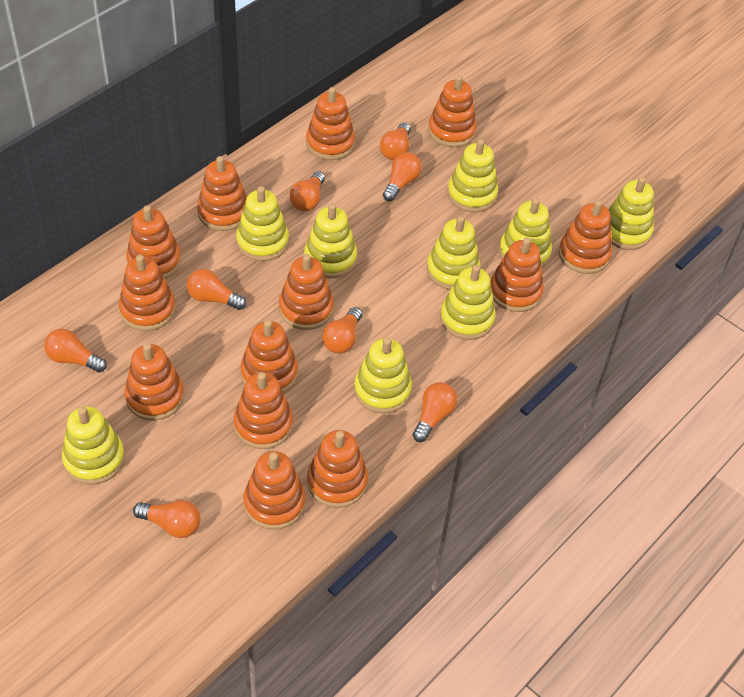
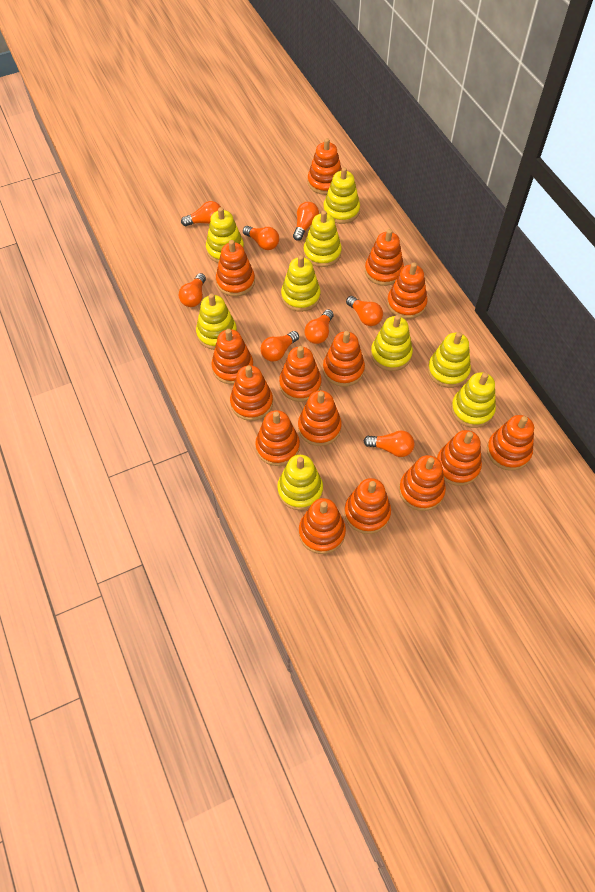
orange stacking toy: 13 -> 15

